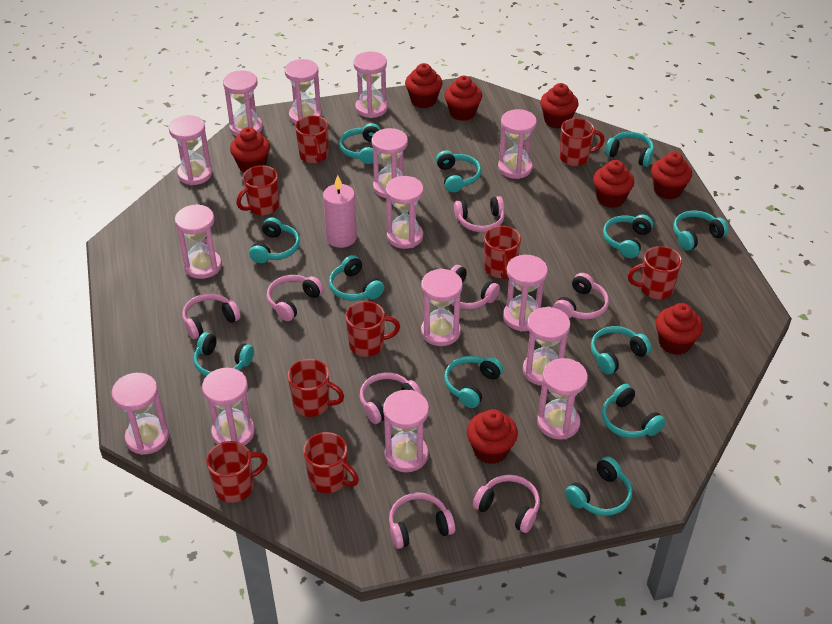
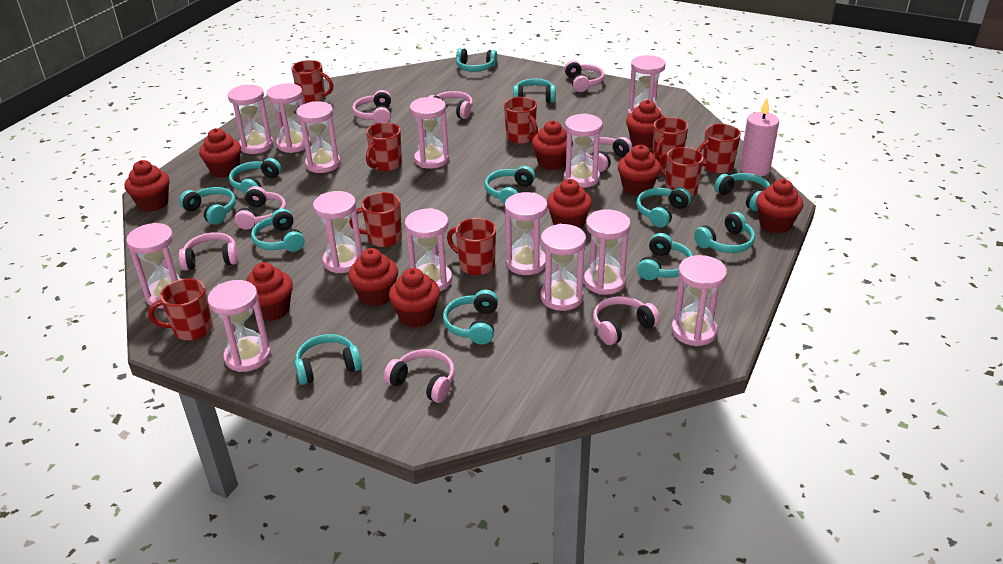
pink hourglass: 15 -> 14
red cupcake: 8 -> 10

